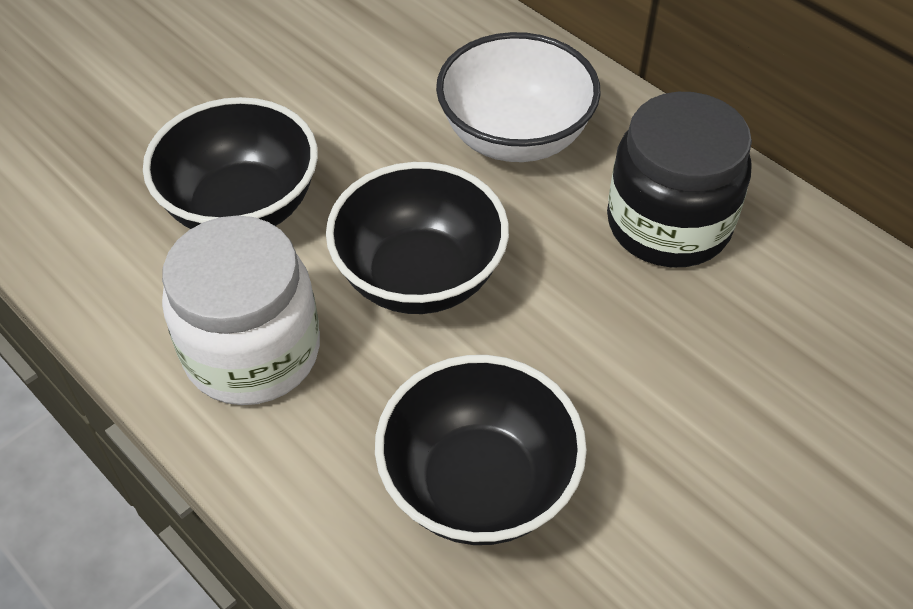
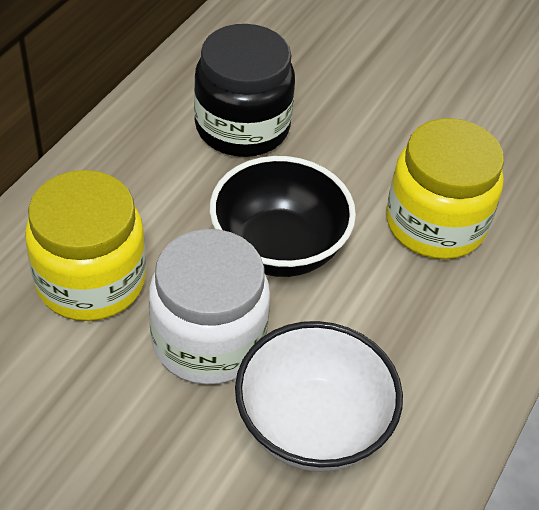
black bowl: 3 -> 1
yellow jar: 0 -> 2

